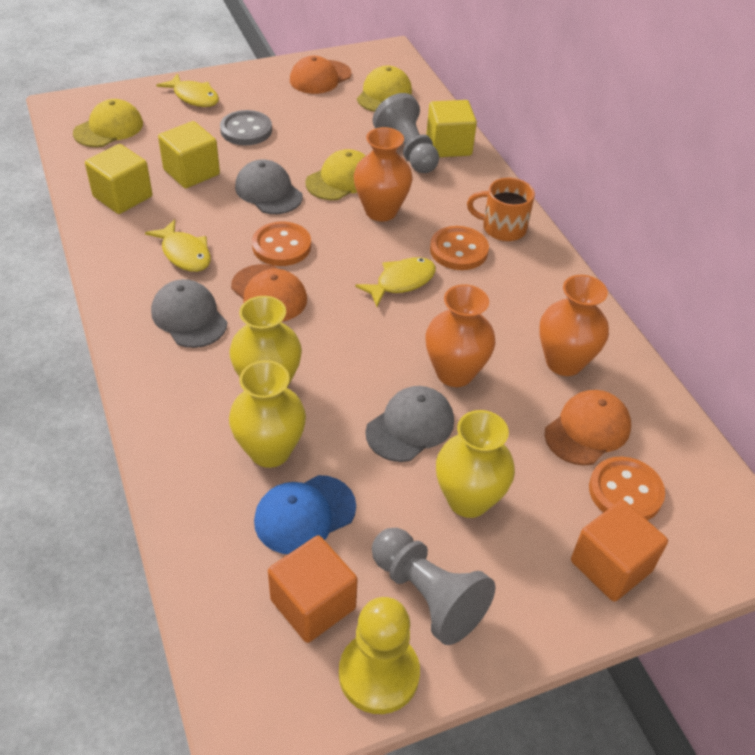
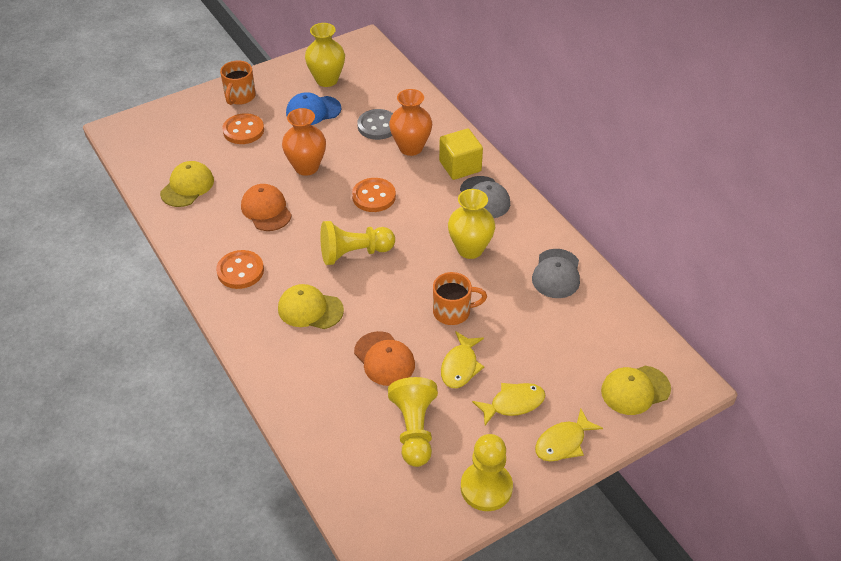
grey cap: 3 -> 2
grey pawn: 2 -> 0
orange cap: 3 -> 2
orange cube: 2 -> 0
orange mug: 1 -> 2
orange vase: 3 -> 2
yellow cube: 3 -> 1
yellow pawn: 1 -> 3
yellow vase: 3 -> 2

